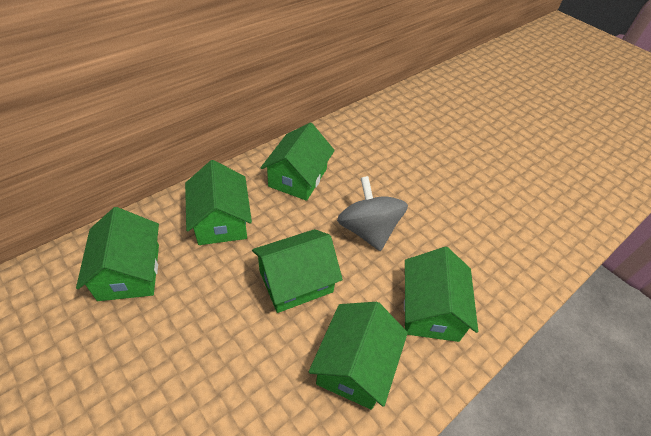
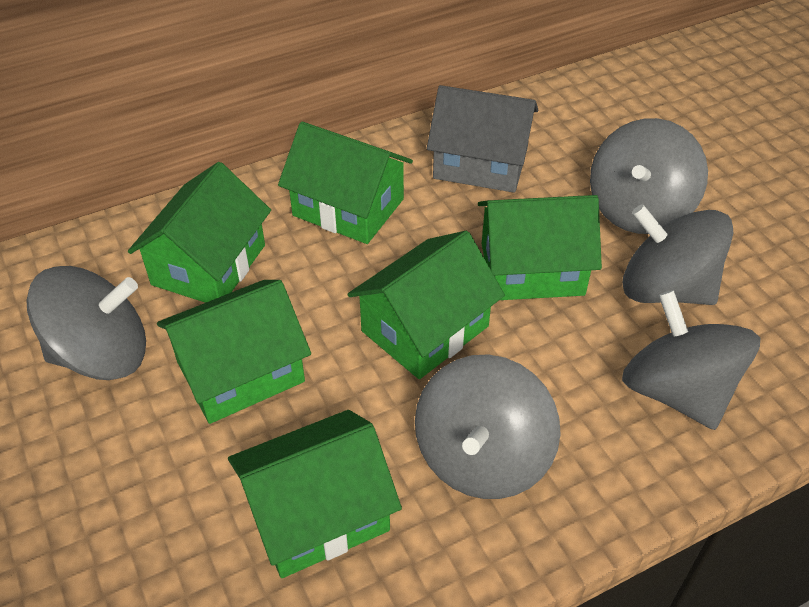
grey house: 0 -> 1
grey spinning top: 1 -> 5

